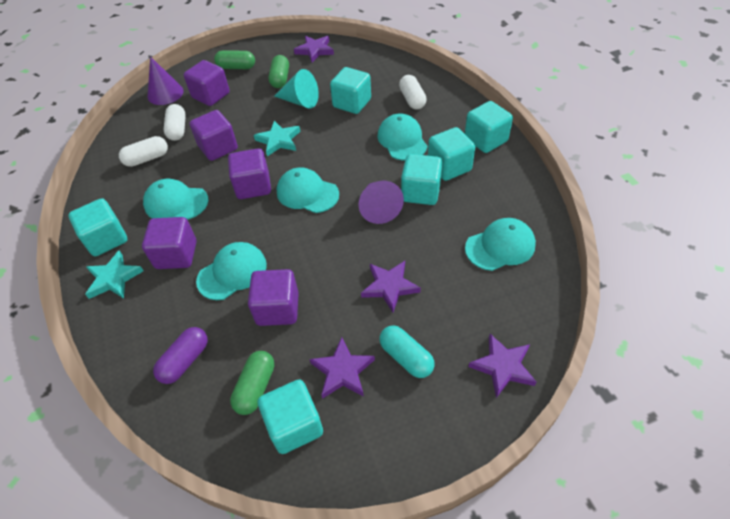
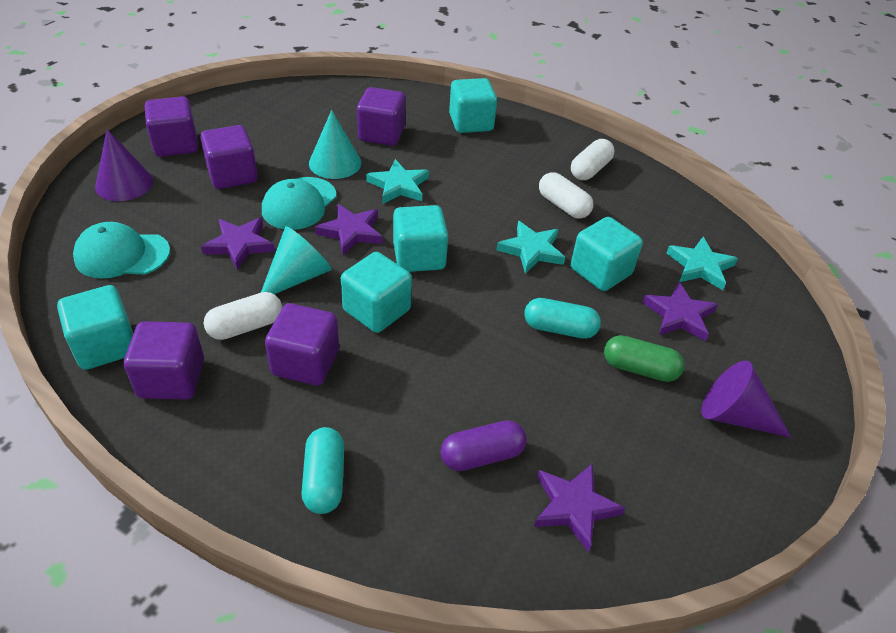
green capsule: 3 -> 1
turquoise cap: 5 -> 2
turquoise capsule: 1 -> 2
turquoise cone: 1 -> 2
turquoise cube: 6 -> 5
turquoise star: 2 -> 3

